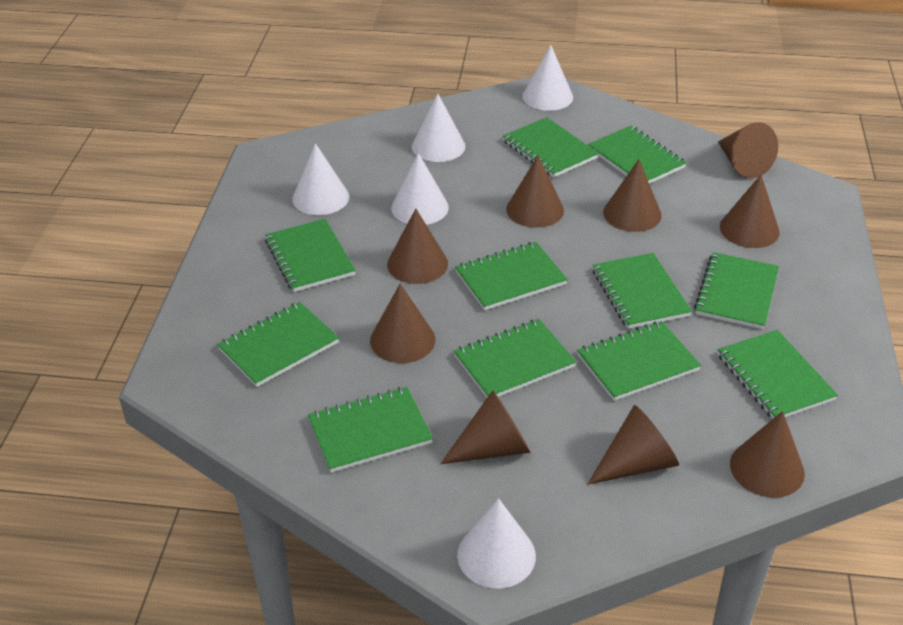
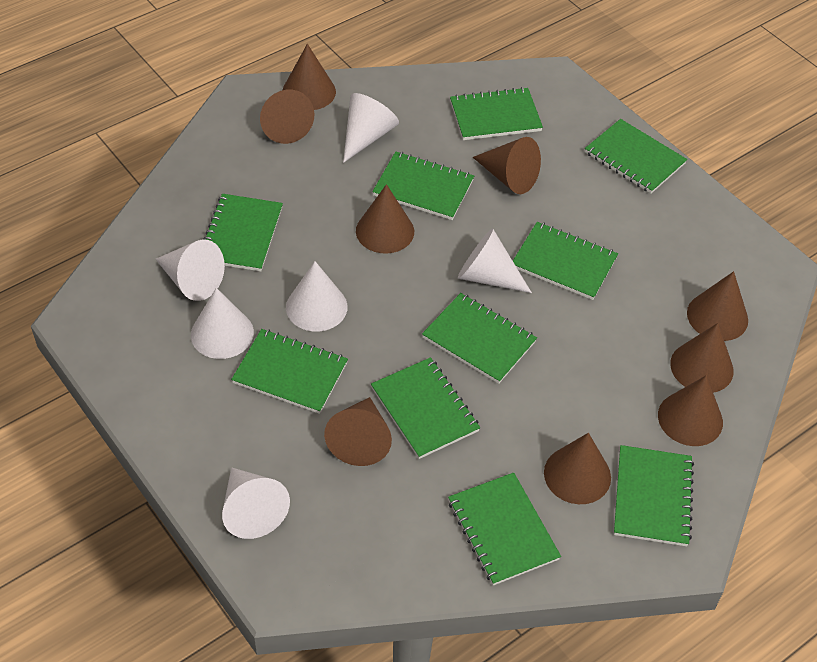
green notebook: 11 -> 10
white cone: 5 -> 6

